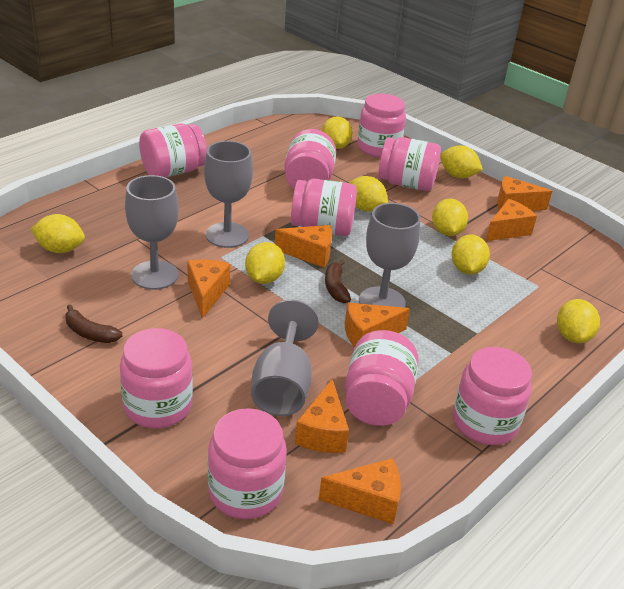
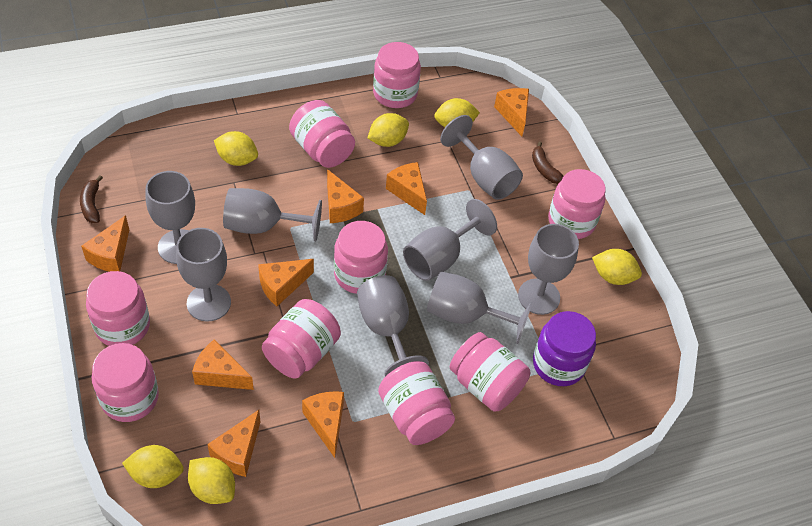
grey goblet: 4 -> 8
orange cheese: 7 -> 8
purple jar: 0 -> 1
yellow lemon: 8 -> 6

